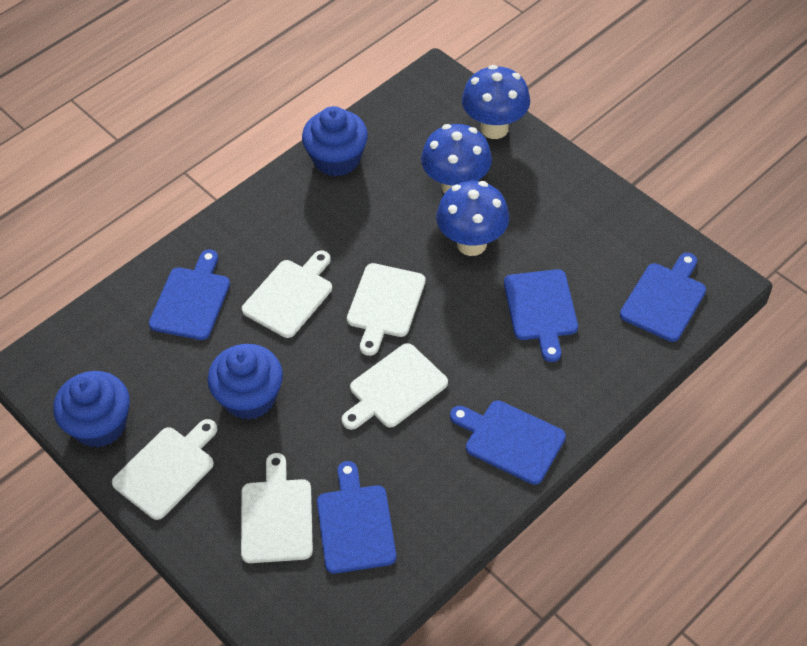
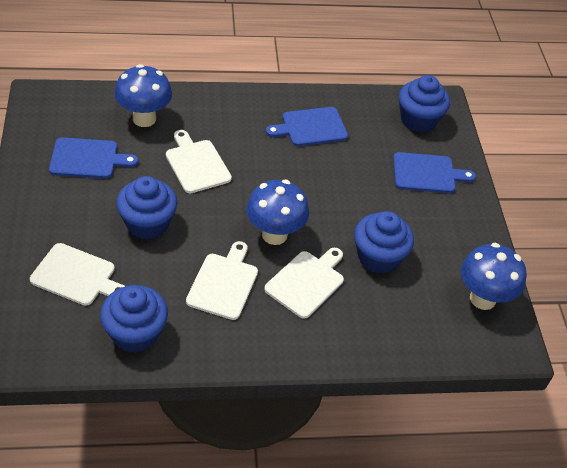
blue cupcake: 3 -> 4
blue cutting board: 5 -> 3
white cutting board: 5 -> 4

